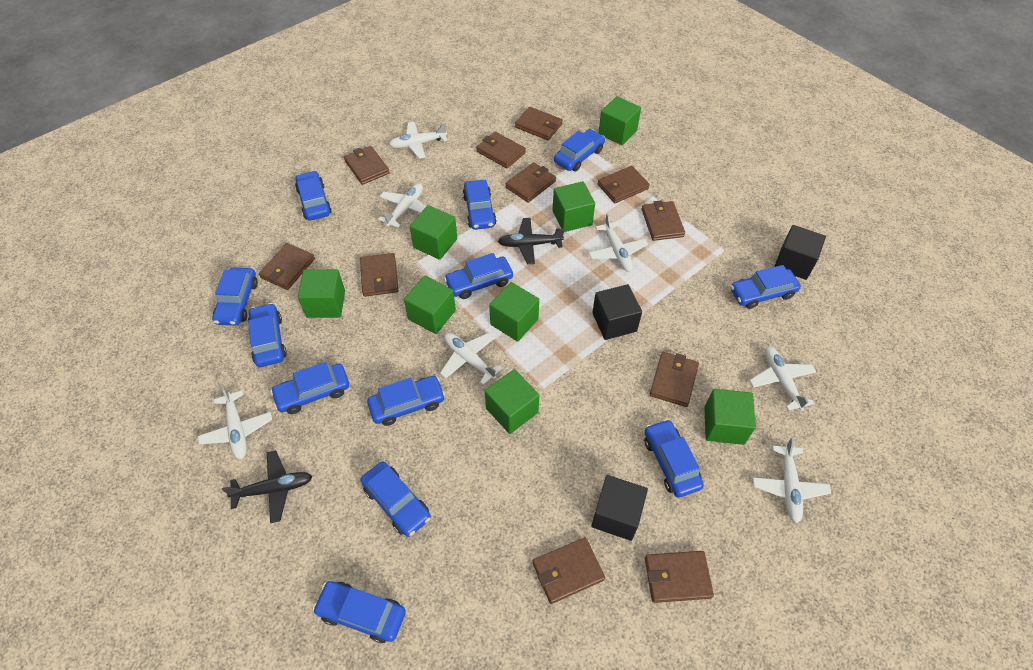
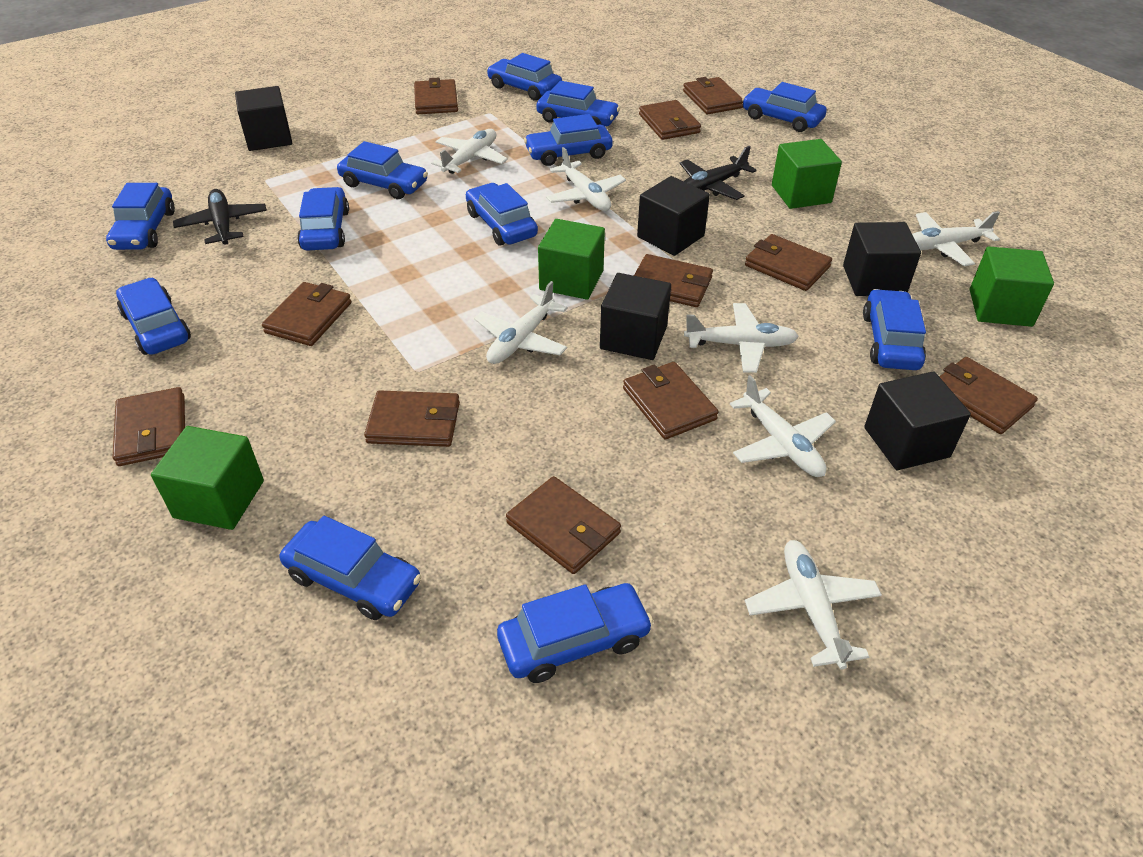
black cube: 3 -> 5
green cube: 8 -> 4

